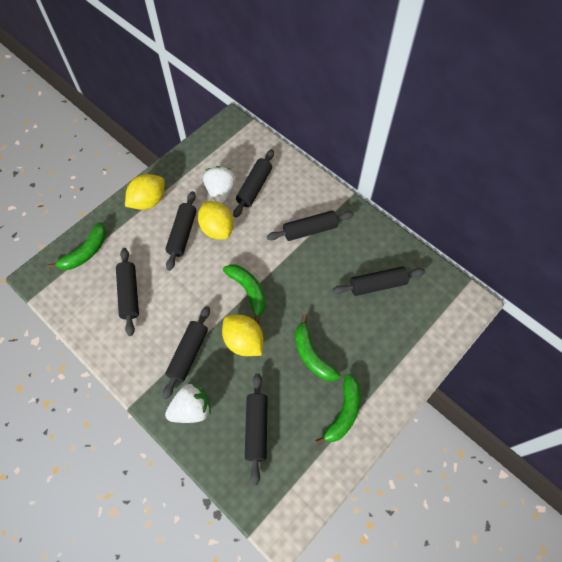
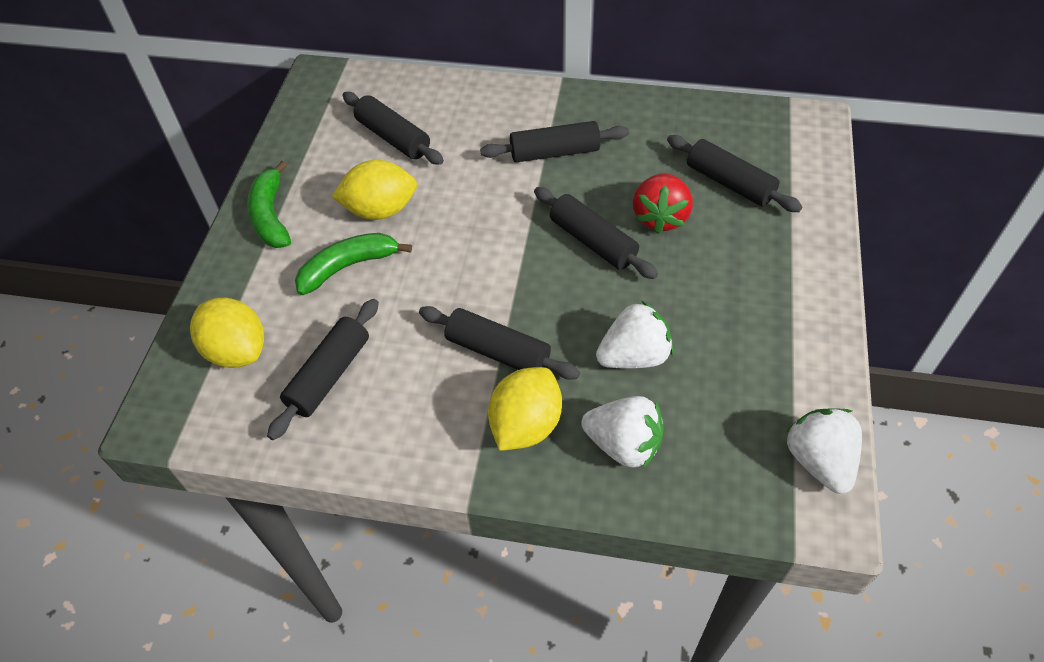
black rolling pin: 7 -> 6
green banana: 4 -> 2
red strawberry: 0 -> 1
white strawberry: 2 -> 3

